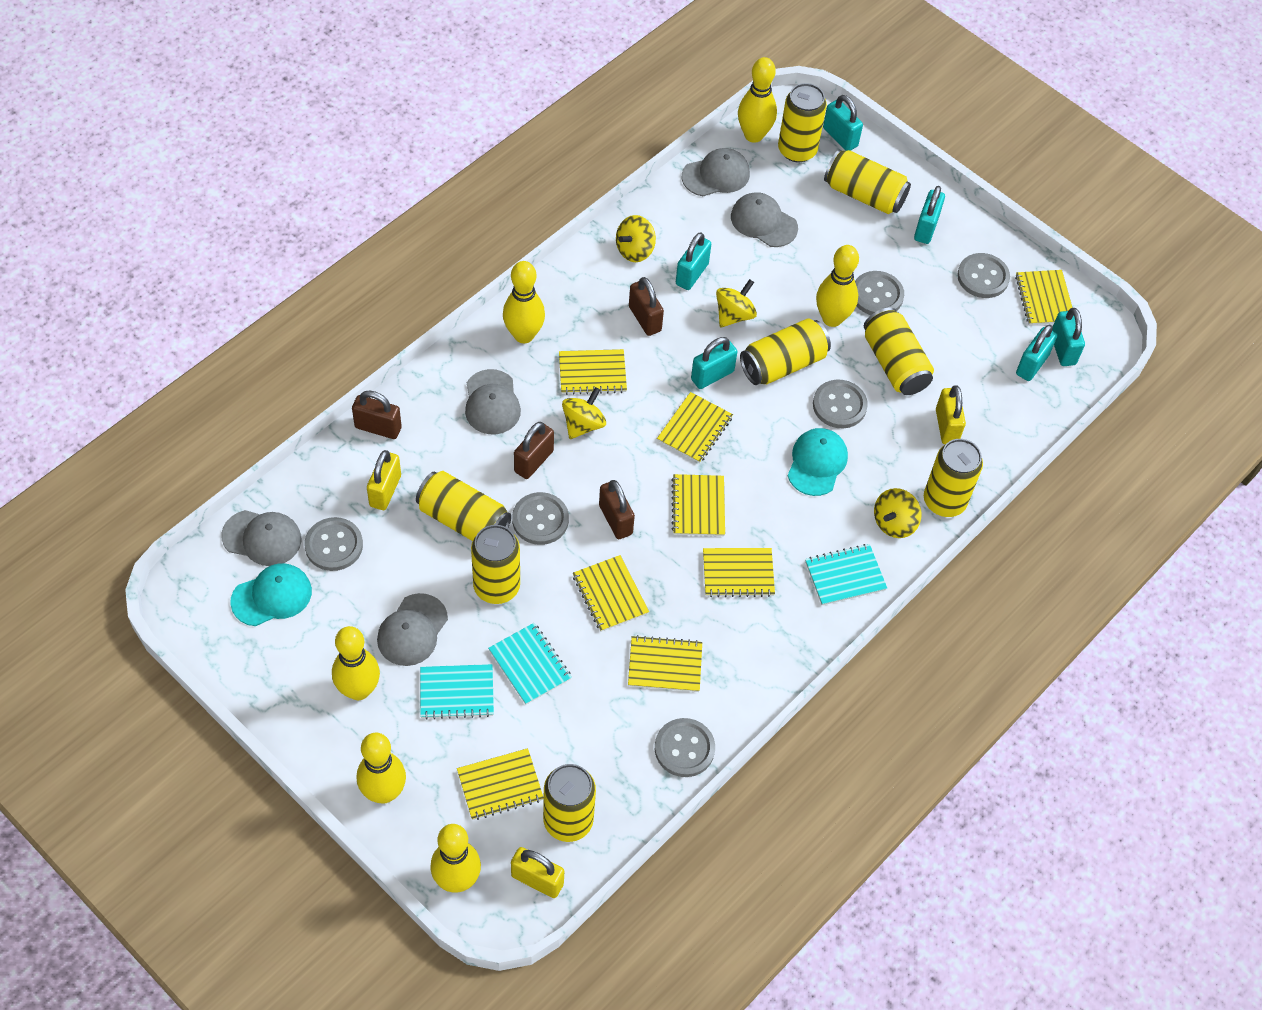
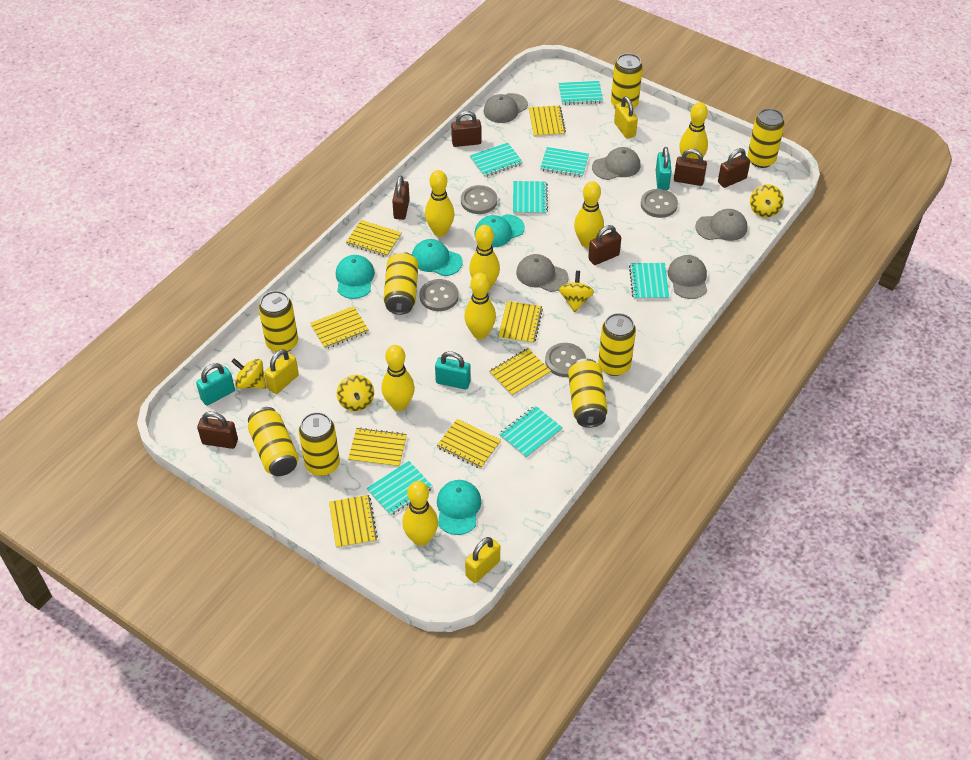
brown padlock: 4 -> 6
grey button: 6 -> 4
turquoise cap: 2 -> 4
turquoise notebook: 3 -> 7
turquoise padlock: 6 -> 3
yellow bowling pin: 6 -> 7

